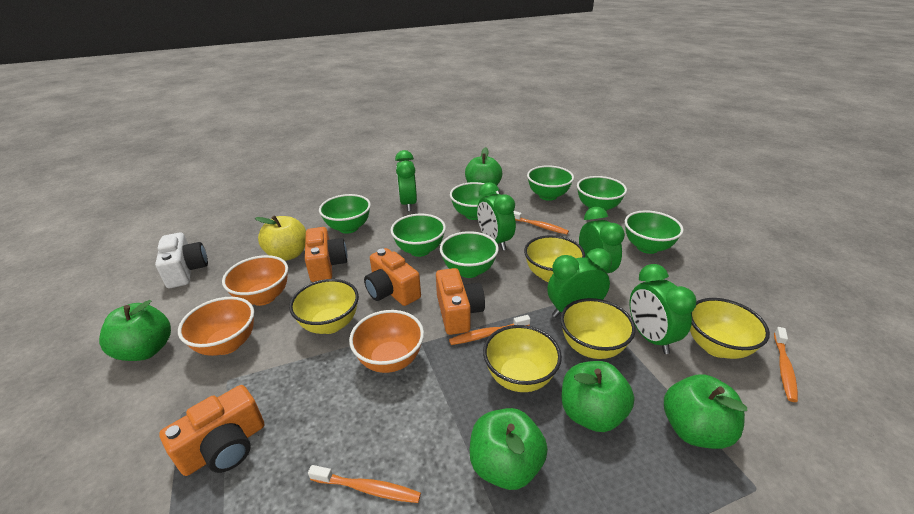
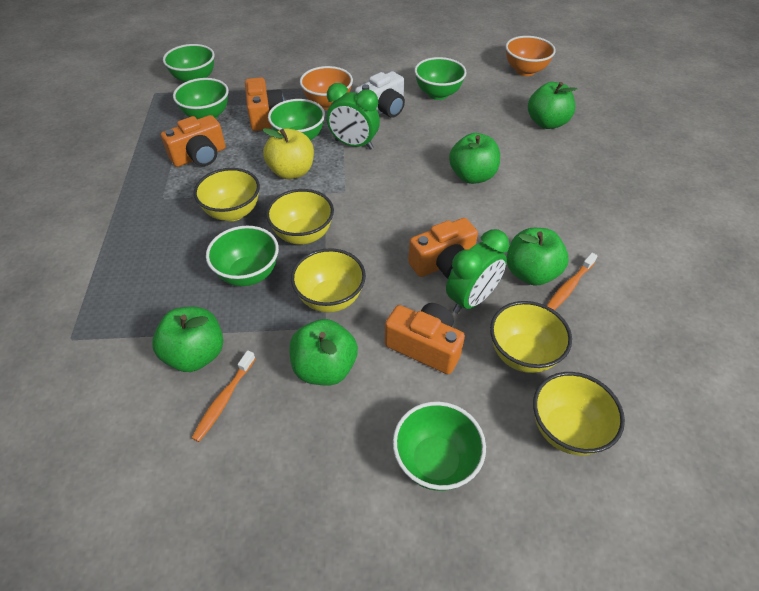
green bowl: 7 -> 6
green clock: 5 -> 2
orange bowl: 3 -> 2
orange toothbrush: 4 -> 2

